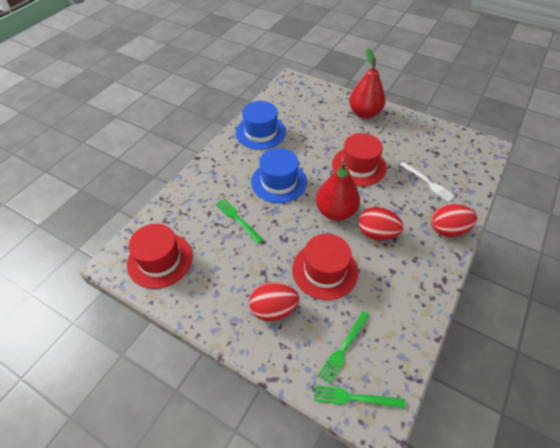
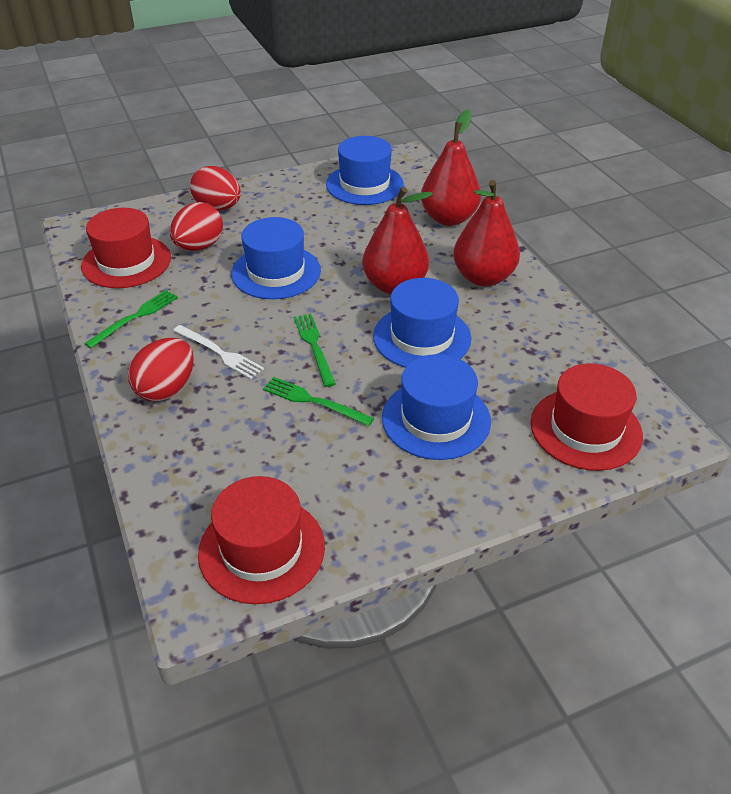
blue hat: 2 -> 4
red pear: 2 -> 3

